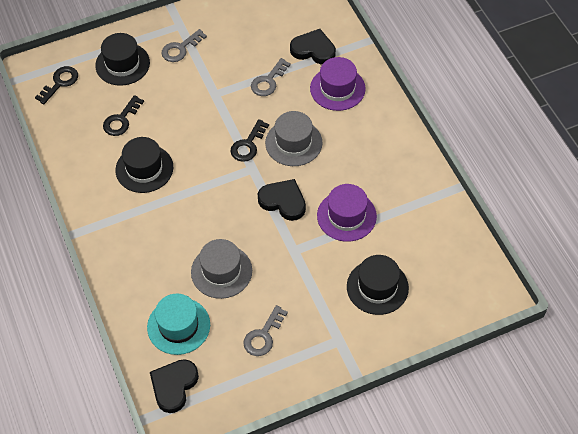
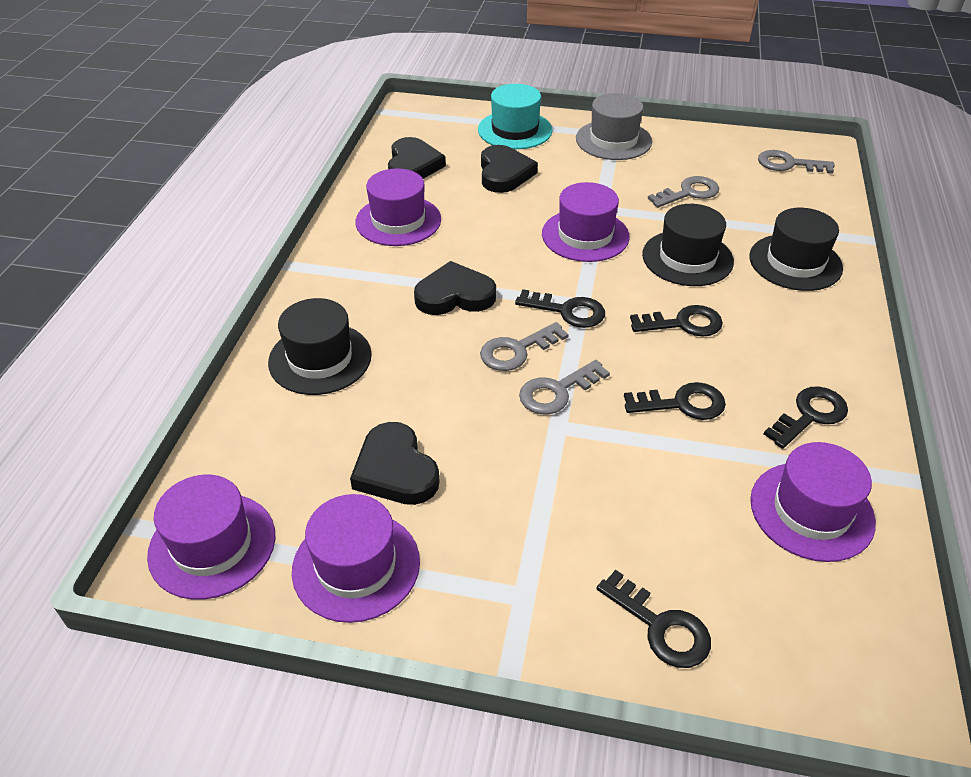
black heart: 3 -> 4
black key: 3 -> 5
grey hat: 2 -> 1
grey key: 3 -> 4
purple hat: 2 -> 5

